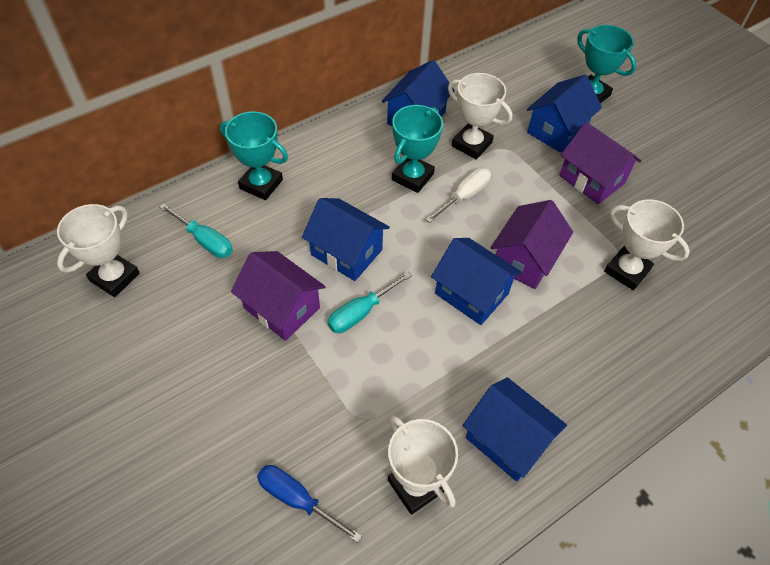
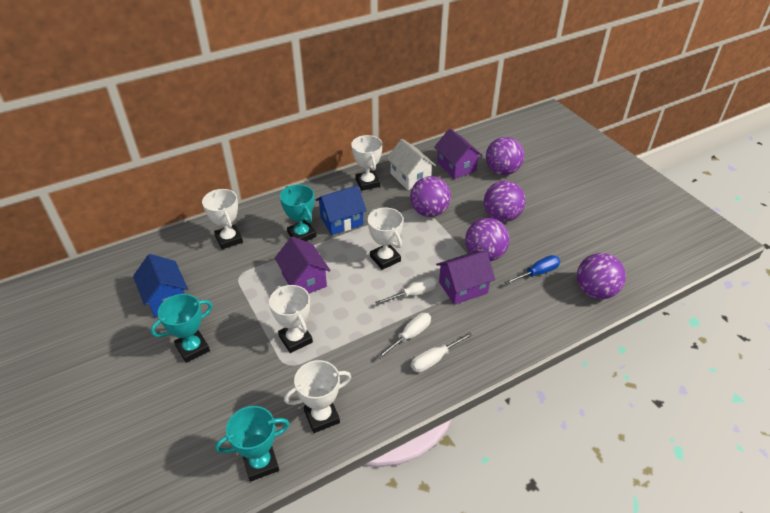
blue house: 5 -> 2
purple ball: 0 -> 5
turquoise screwdriver: 2 -> 0
white house: 0 -> 1
white screwdriver: 1 -> 3
white trophy: 4 -> 5

